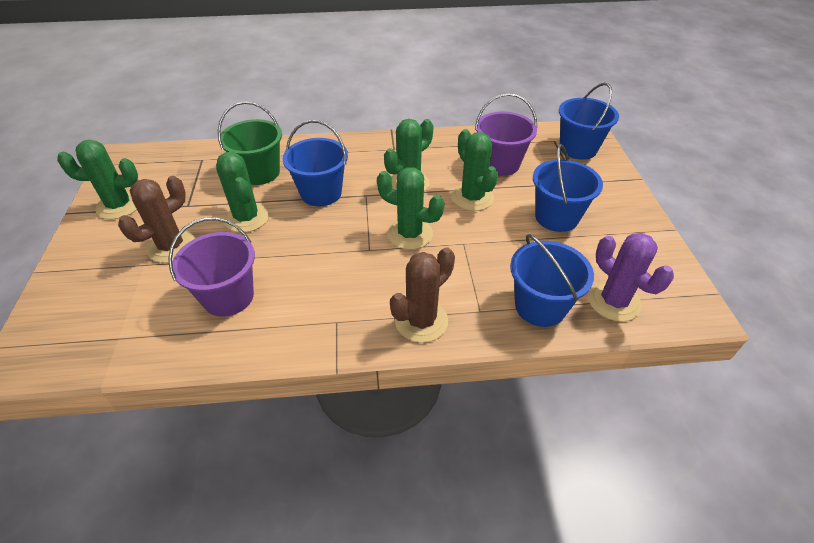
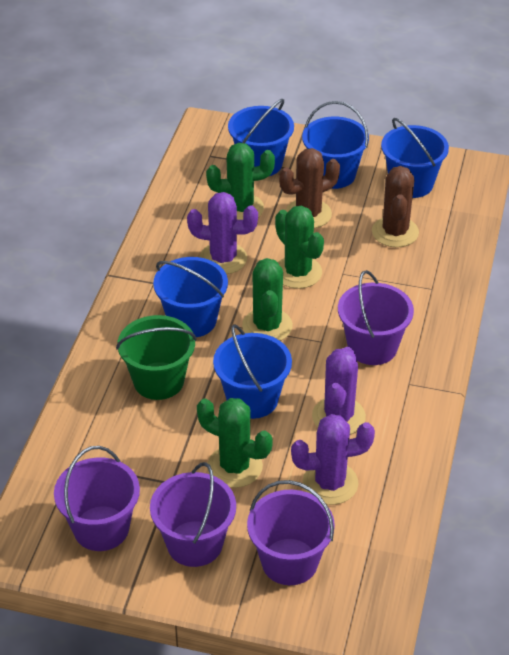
blue bucket: 4 -> 5
green cactus: 5 -> 4
purple bucket: 2 -> 4
purple cactus: 1 -> 3

